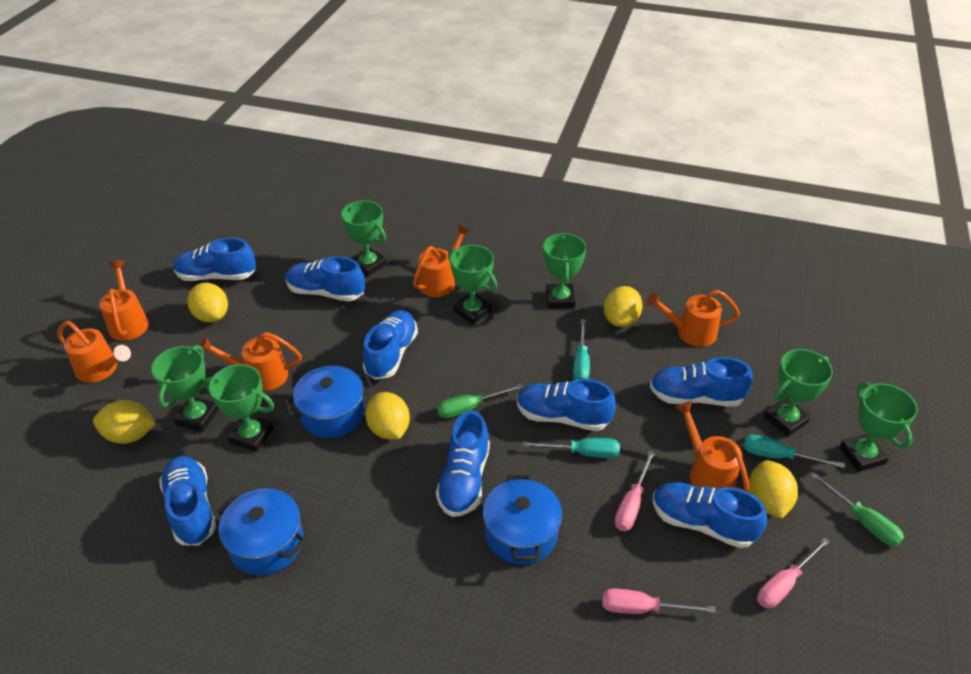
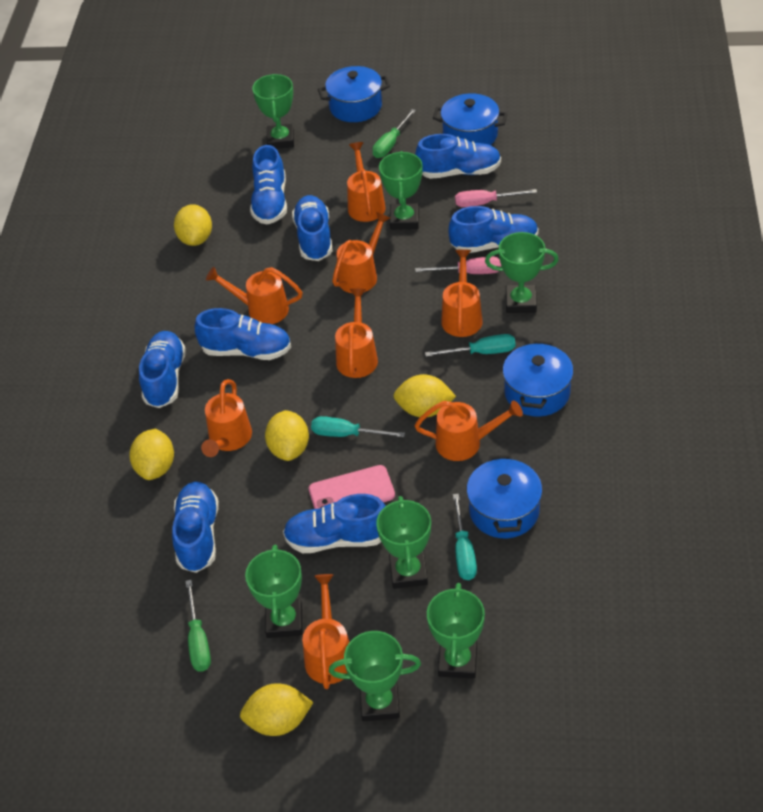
blue pot: 3 -> 4
orange watering can: 6 -> 8
pink phone: 0 -> 1
pink screwdriver: 3 -> 2

